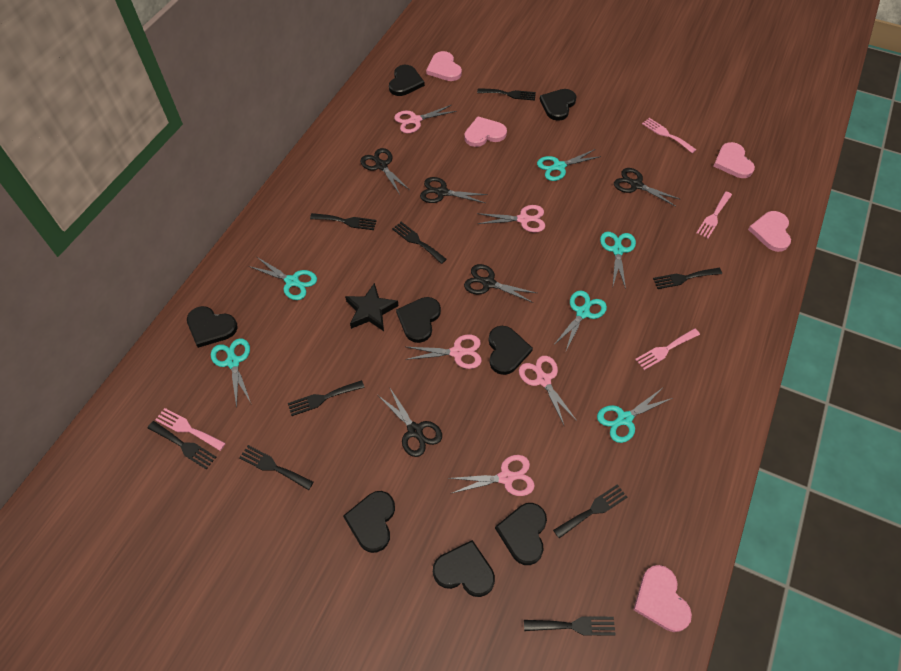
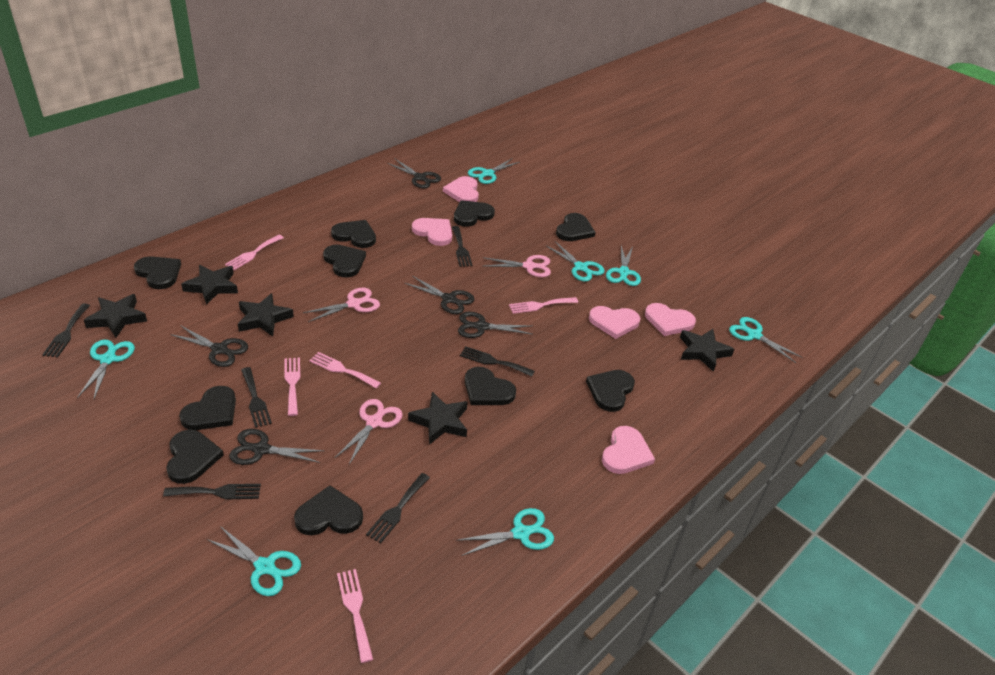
black fork: 9 -> 6
black heart: 8 -> 10
black star: 1 -> 5
pink fork: 4 -> 5
pink scissors: 5 -> 3
turquoise scissors: 6 -> 7

